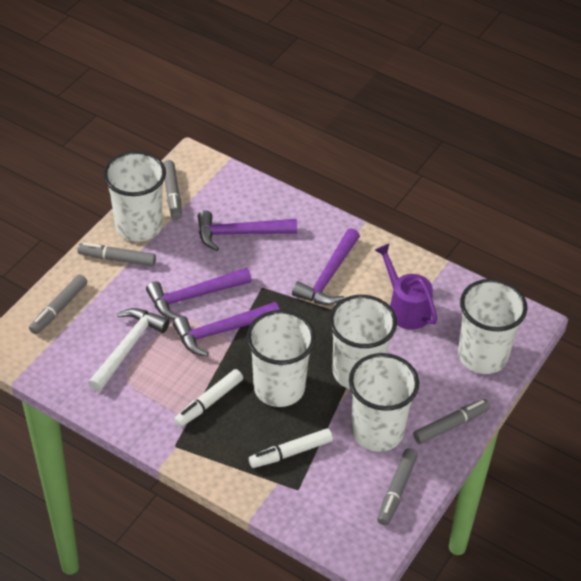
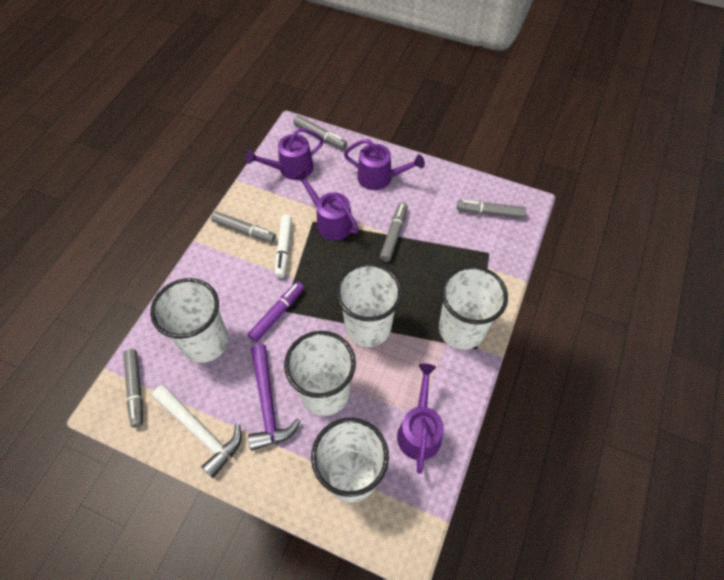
purple hammer: 4 -> 1
purple marker: 0 -> 1
purple watering can: 1 -> 4
white marker: 2 -> 1

